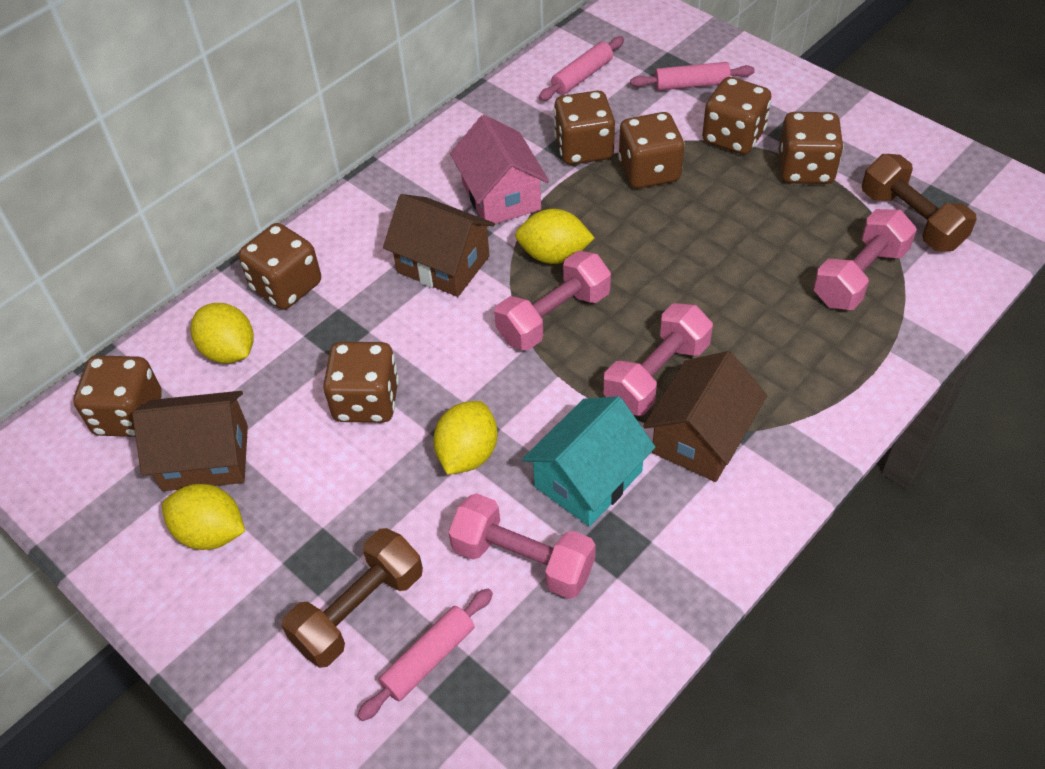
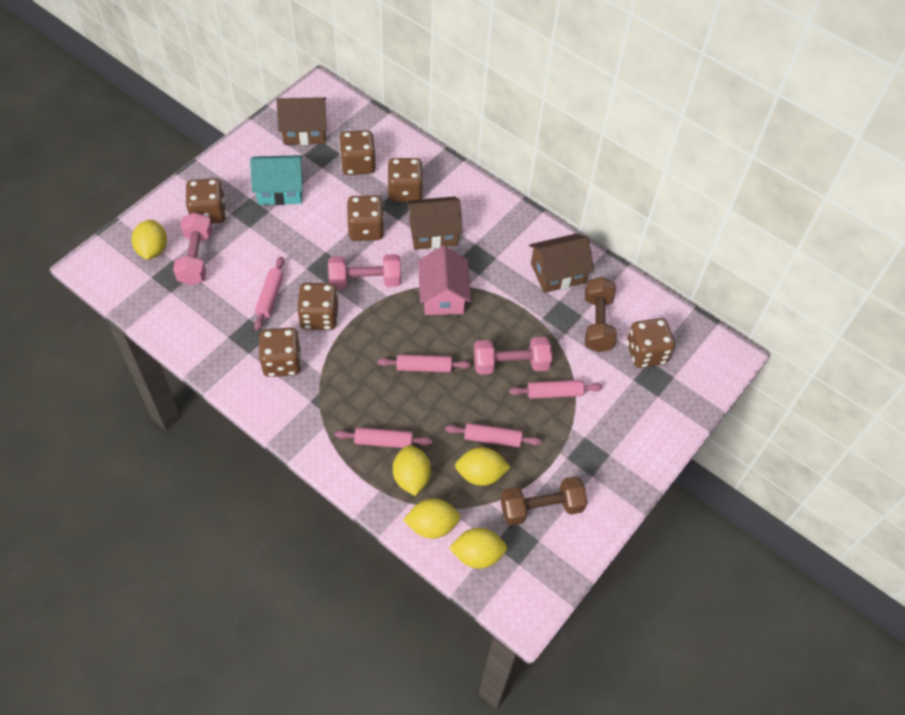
pink dumbbell: 4 -> 3
pink rolling pin: 3 -> 5
yellow lemon: 4 -> 5

